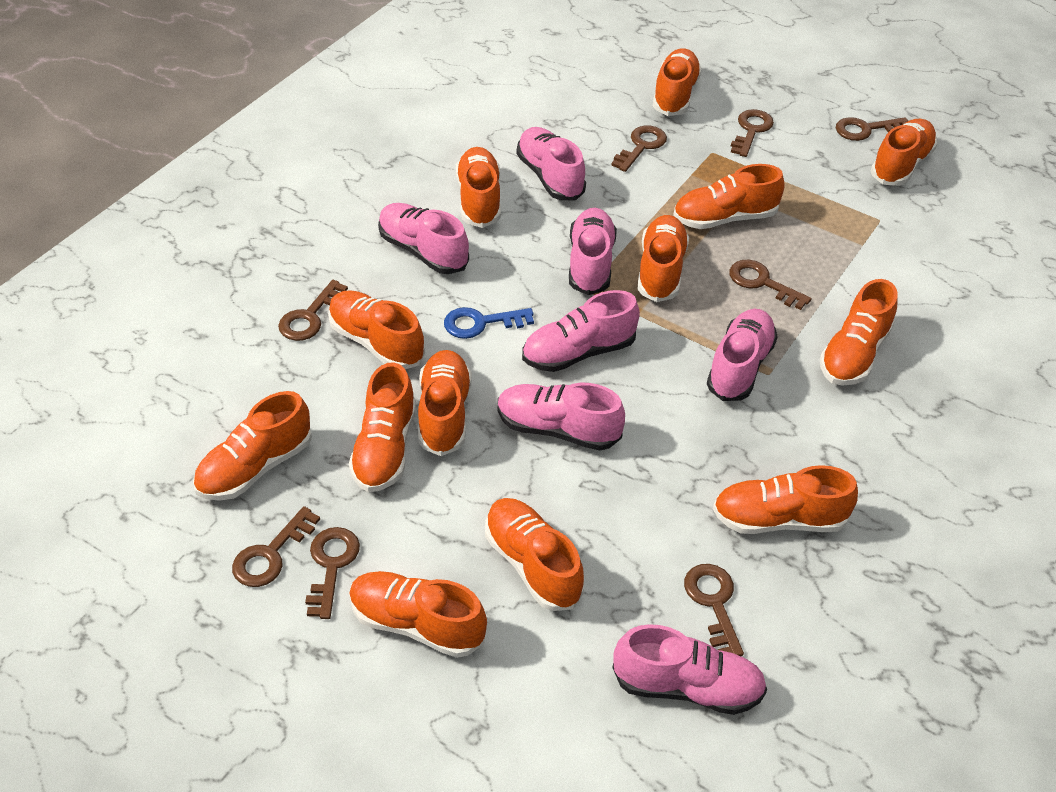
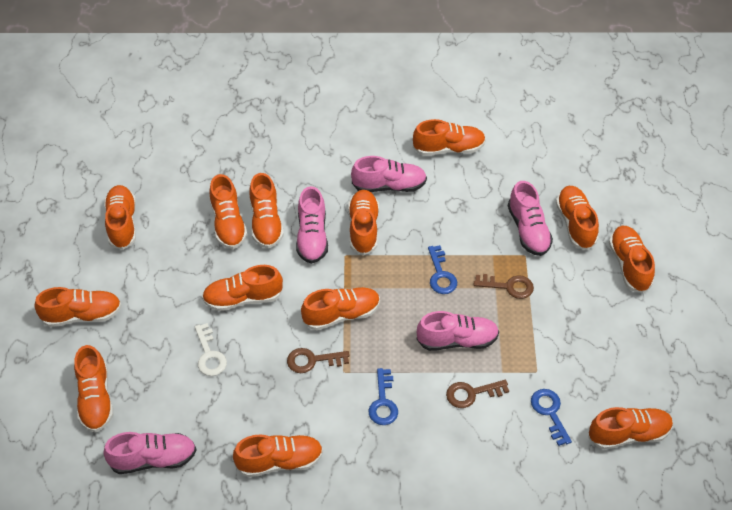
blue key: 1 -> 3
brown key: 8 -> 3
pink shoe: 7 -> 5
white key: 0 -> 1

